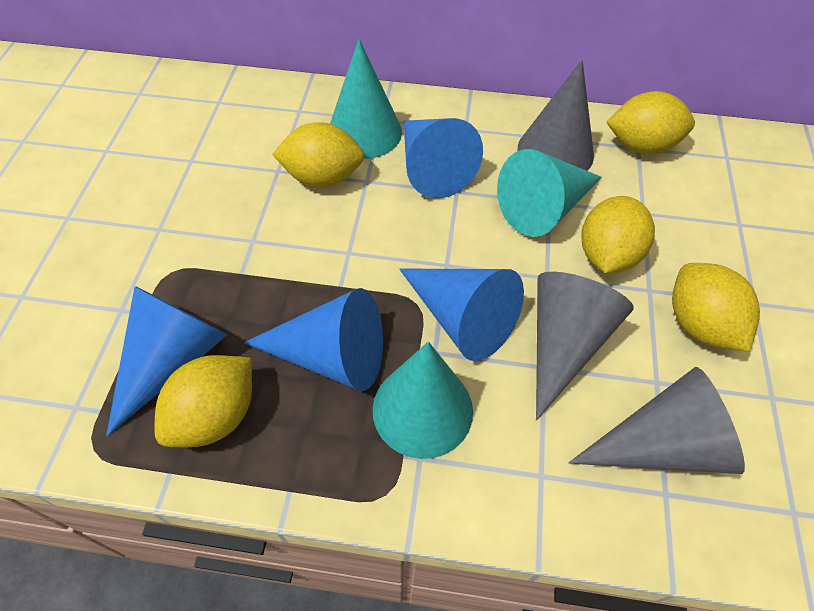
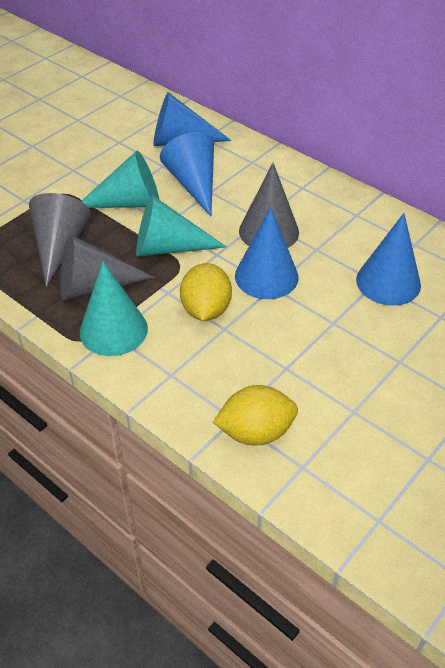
yellow lemon: 5 -> 2

